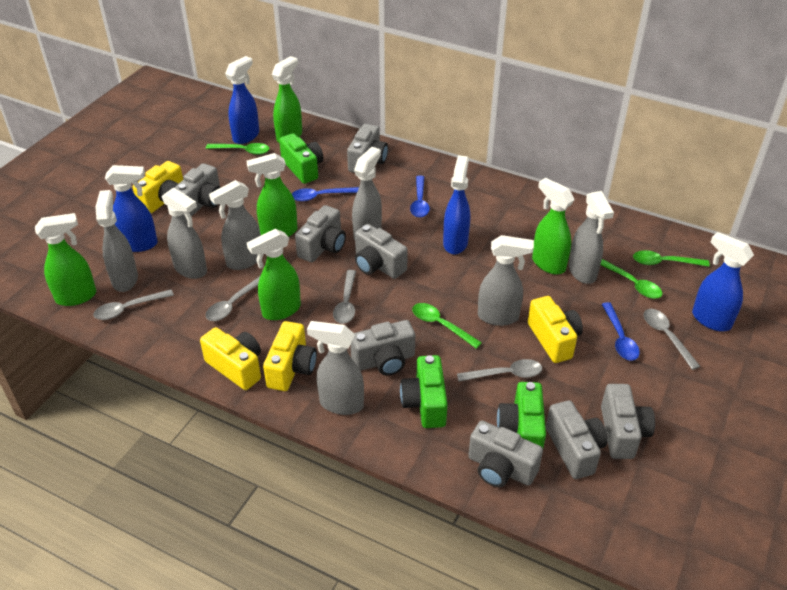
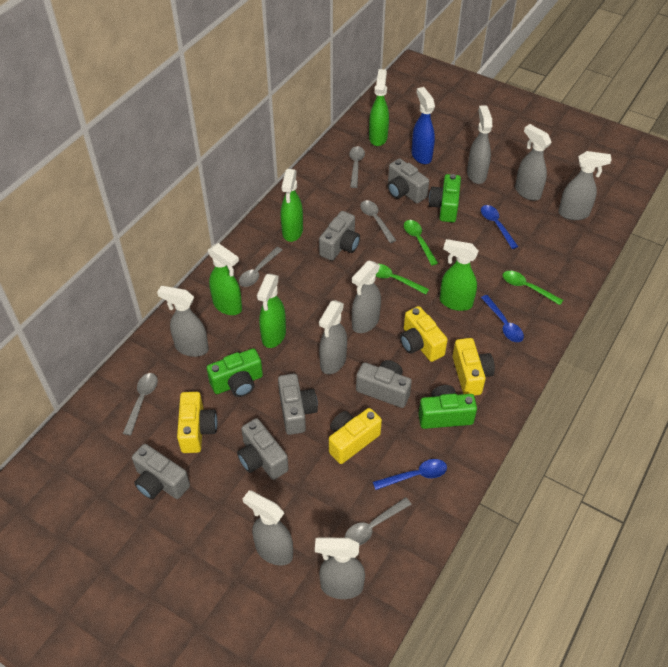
blue spray bottle: 4 -> 1
green spoon: 4 -> 3
grey camera: 8 -> 6
grey spray bottle: 7 -> 8

